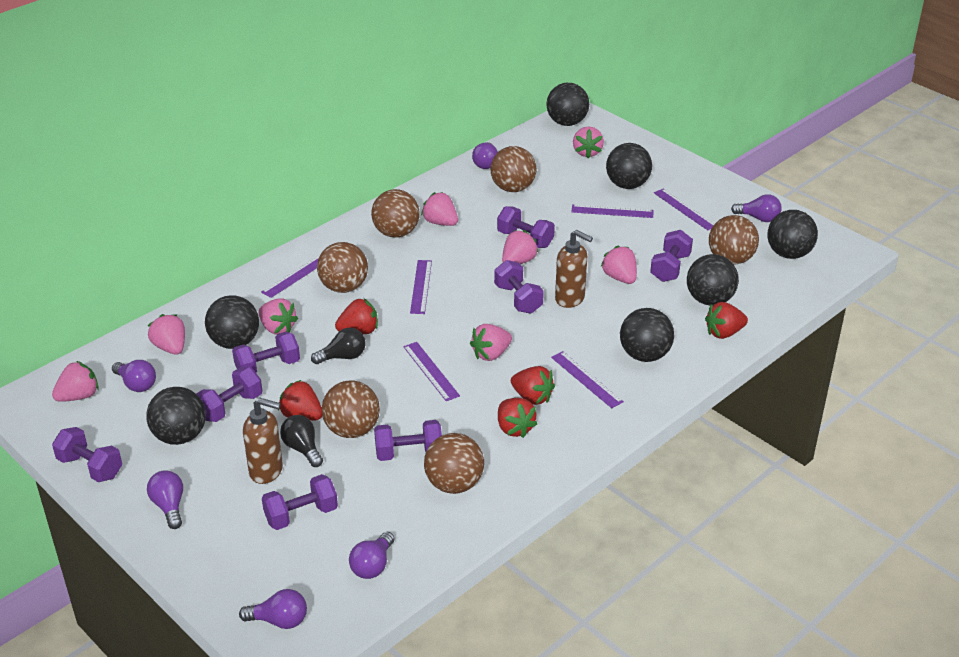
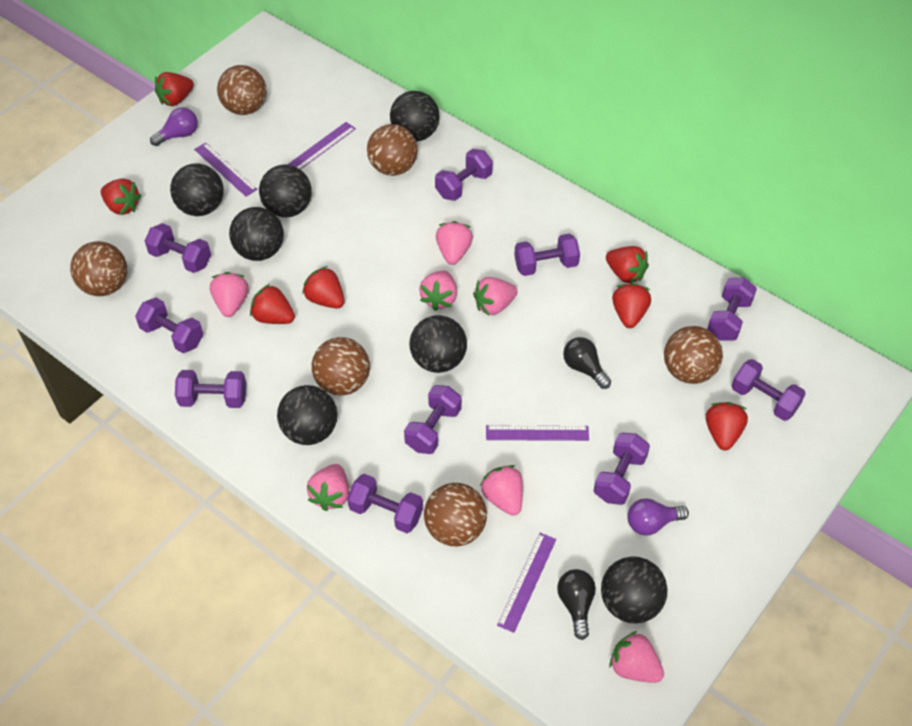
brown soap dispenser: 2 -> 0
pink strawberry: 8 -> 7
purple dumbbell: 8 -> 10
purple light bulb: 6 -> 2
purple ruler: 6 -> 4
red strawberry: 5 -> 7

